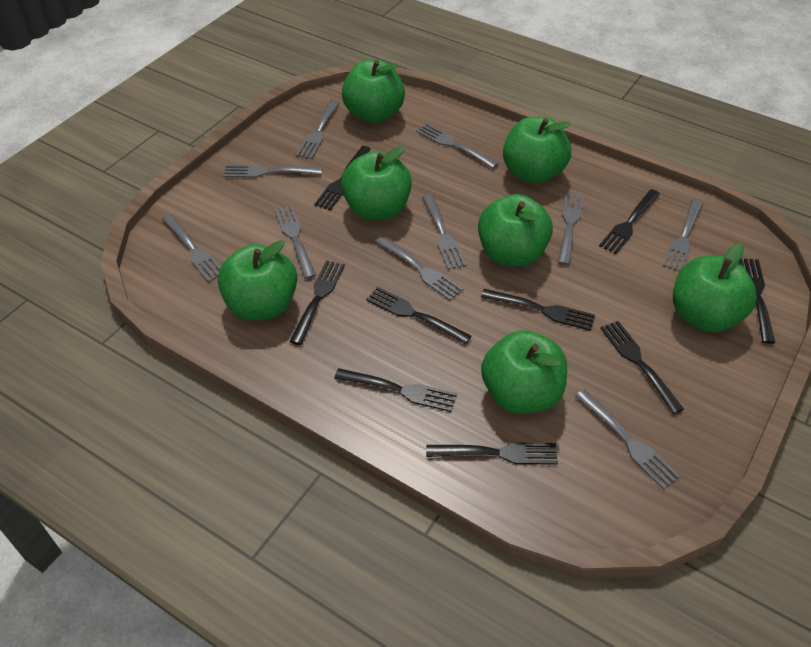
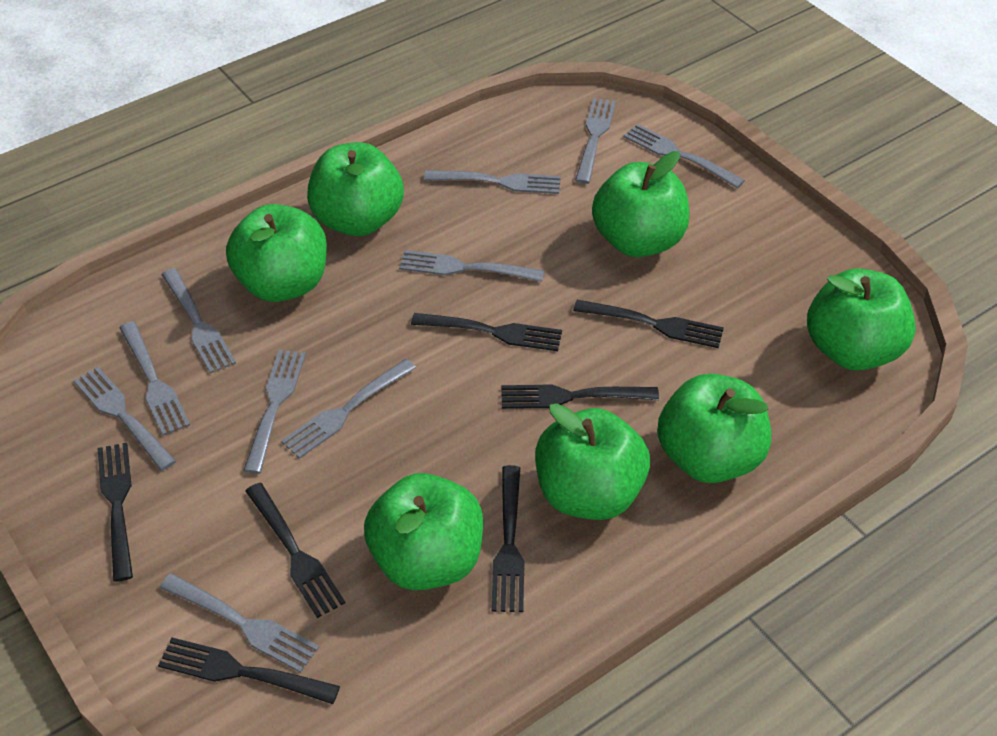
black fork: 9 -> 7

